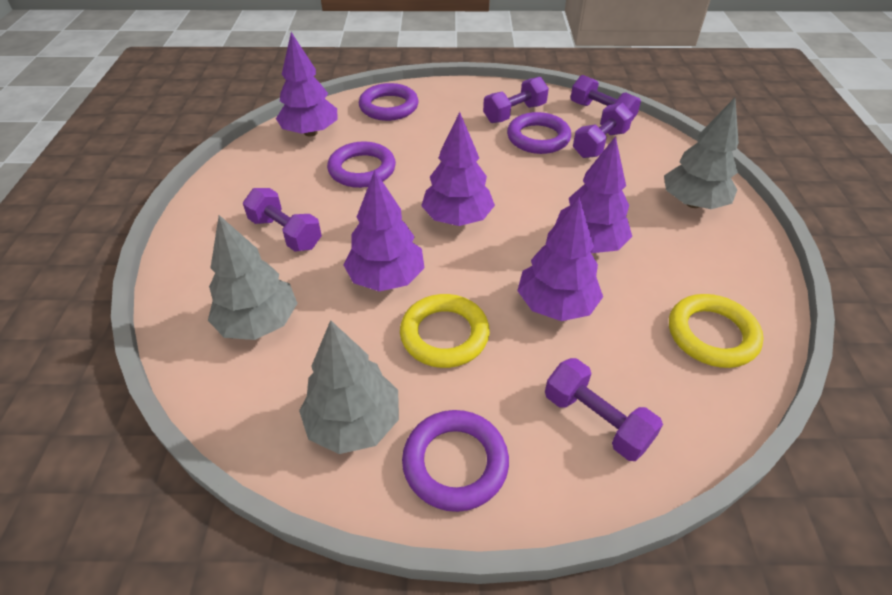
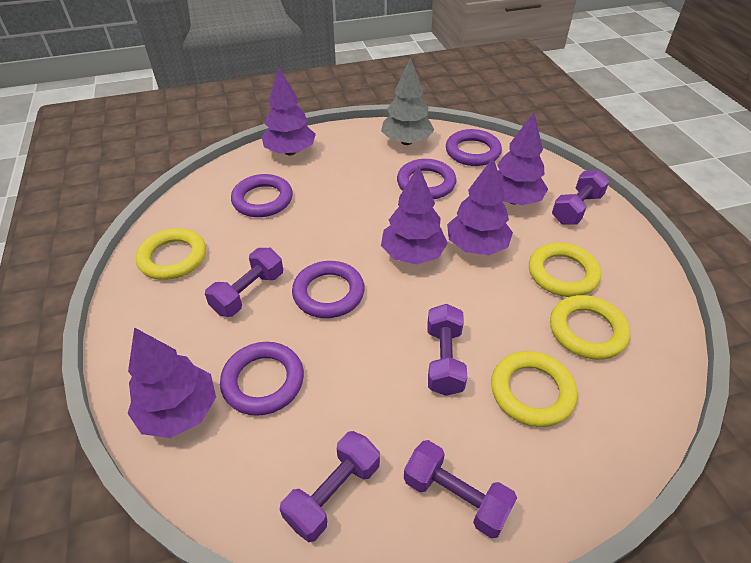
grey tree: 3 -> 1
purple ring: 4 -> 5
yellow ring: 2 -> 4

